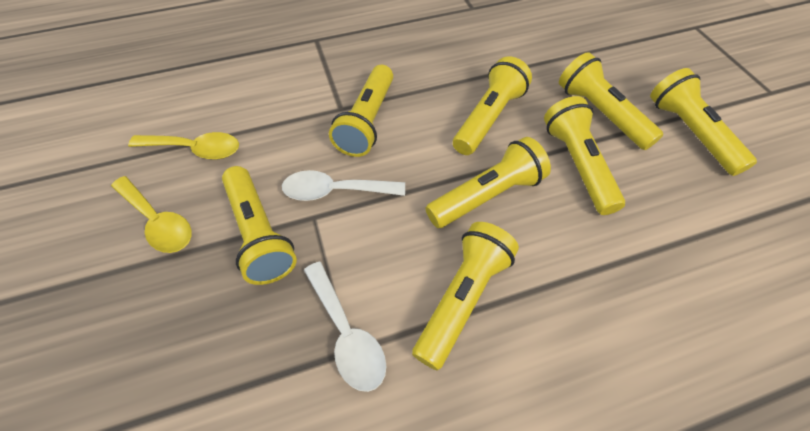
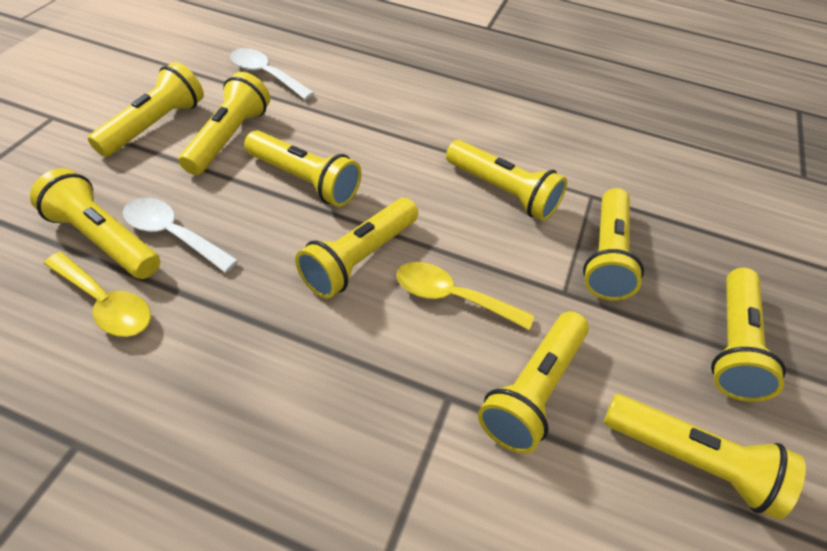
yellow flashlight: 8 -> 10

